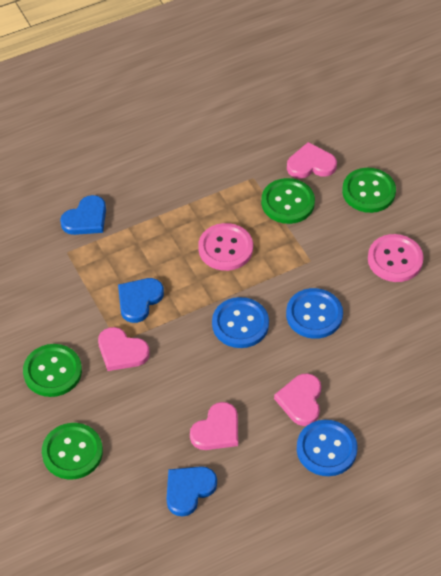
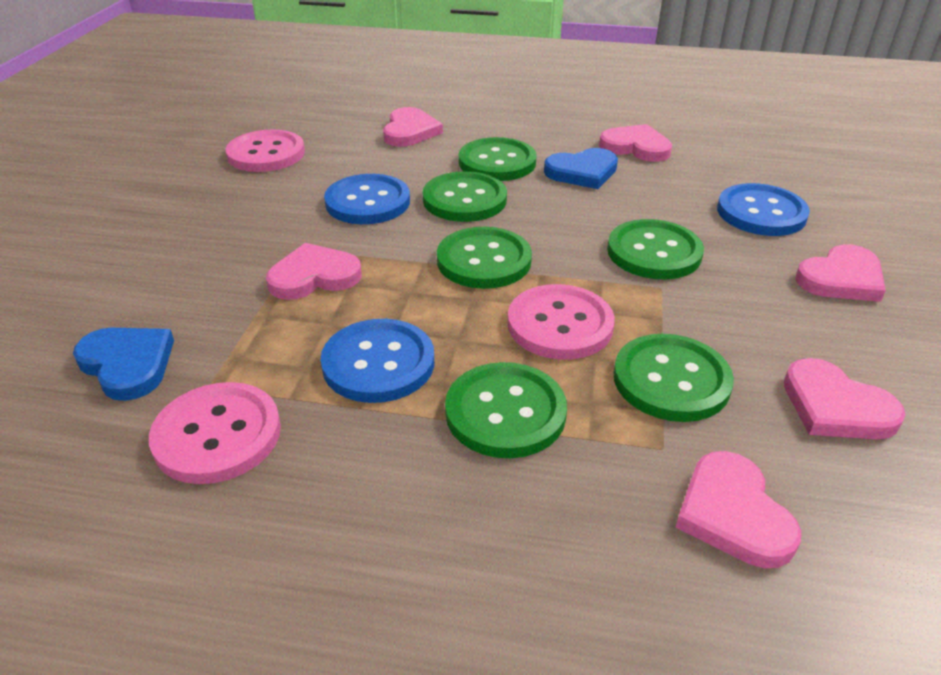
blue heart: 3 -> 2
green button: 4 -> 6
pink button: 2 -> 3
pink heart: 4 -> 6

